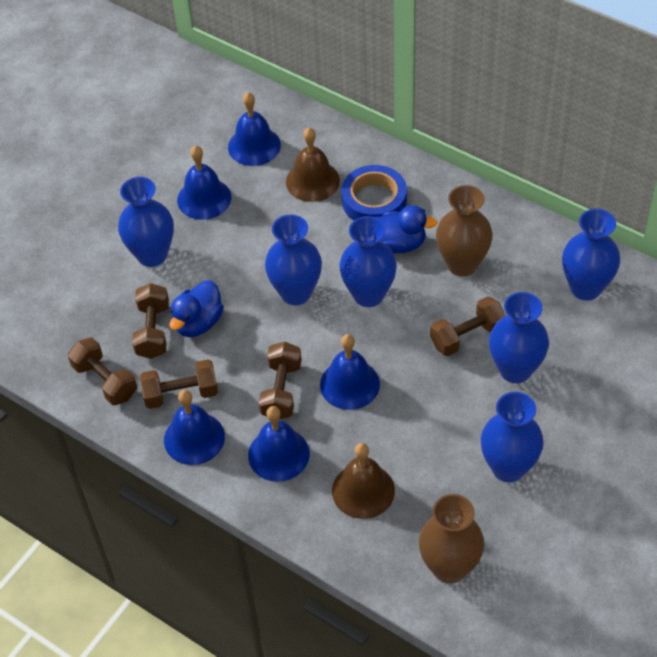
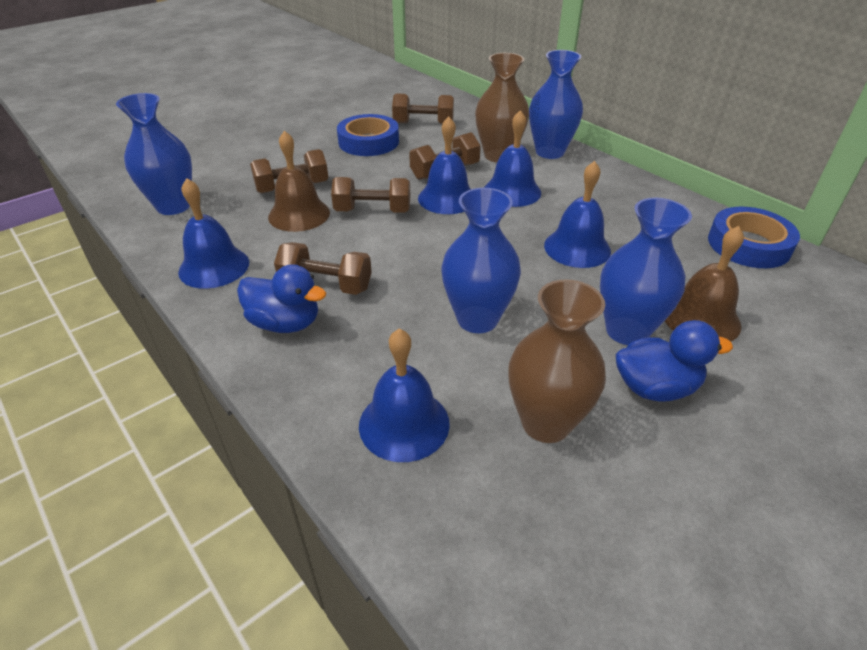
blue tape: 1 -> 2
blue vase: 6 -> 4

